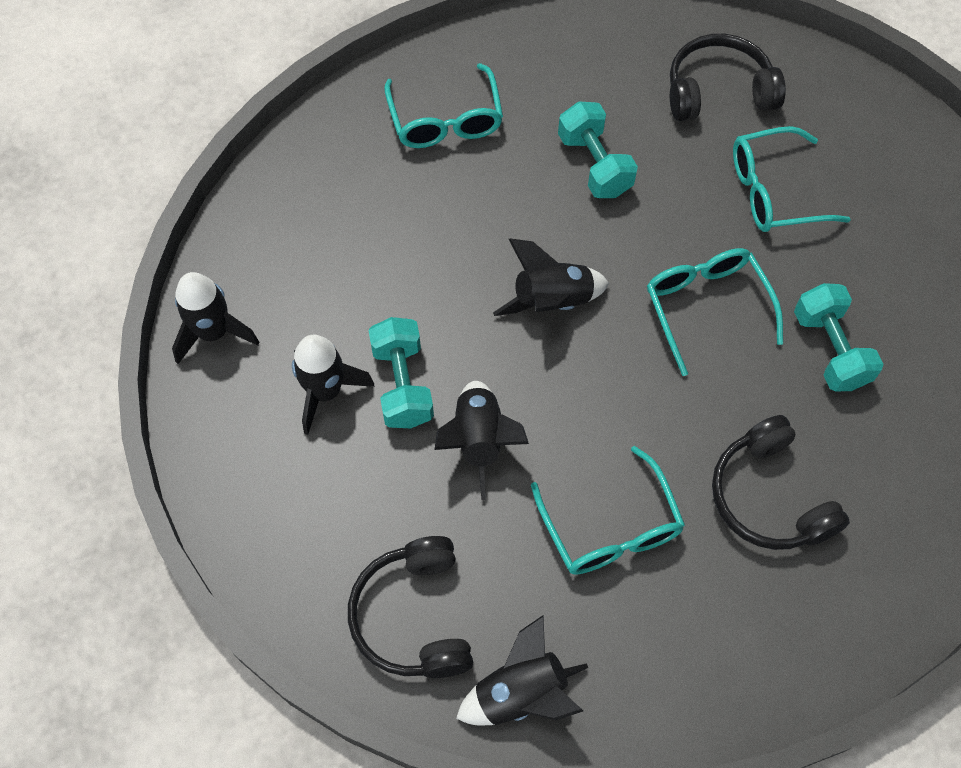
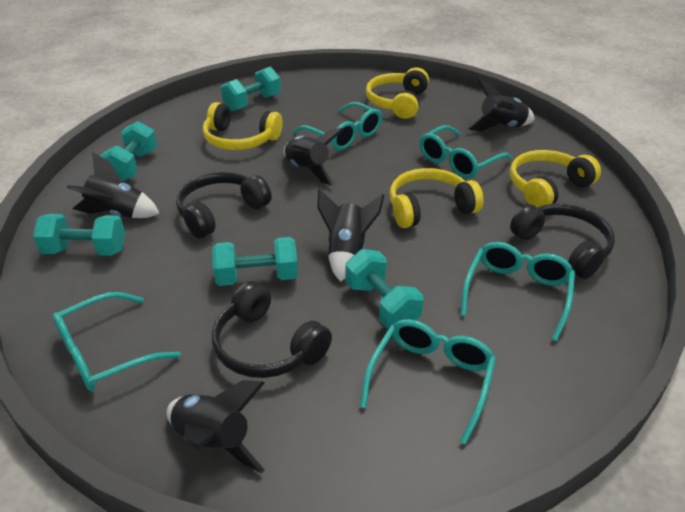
turquoise dumbbell: 3 -> 5
turquoise glasses: 4 -> 5
yellow headphones: 0 -> 4

